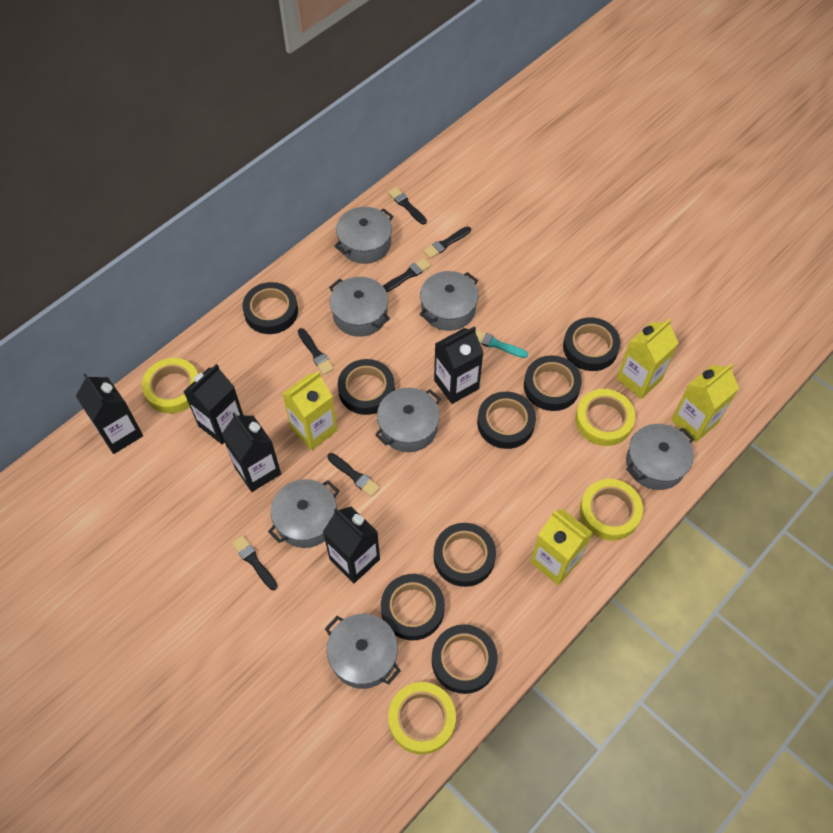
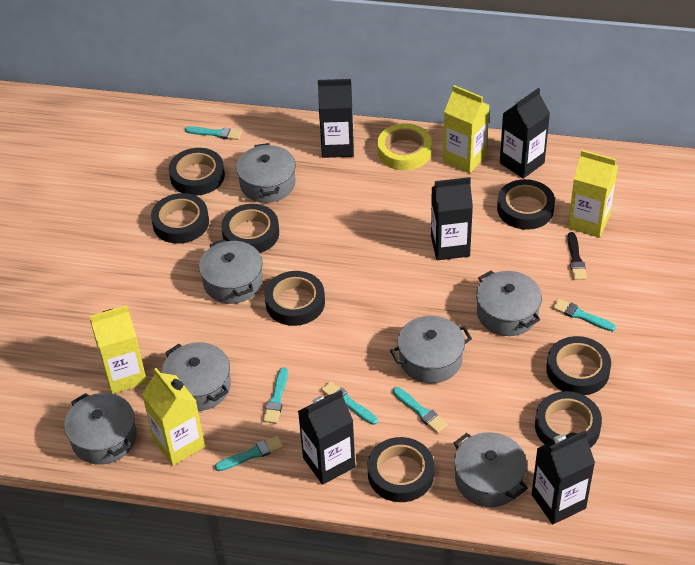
black brush: 6 -> 1
turquoise brush: 1 -> 6
yellow tape: 4 -> 1

